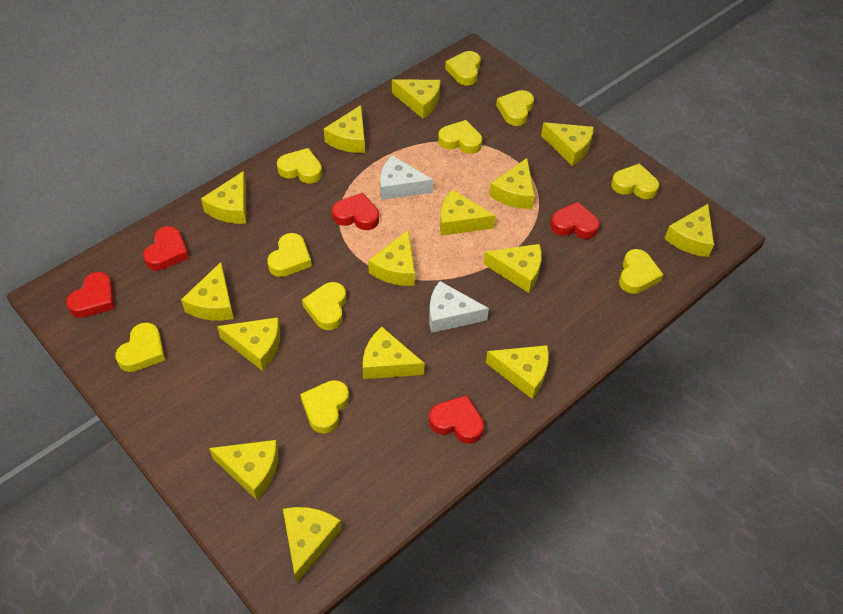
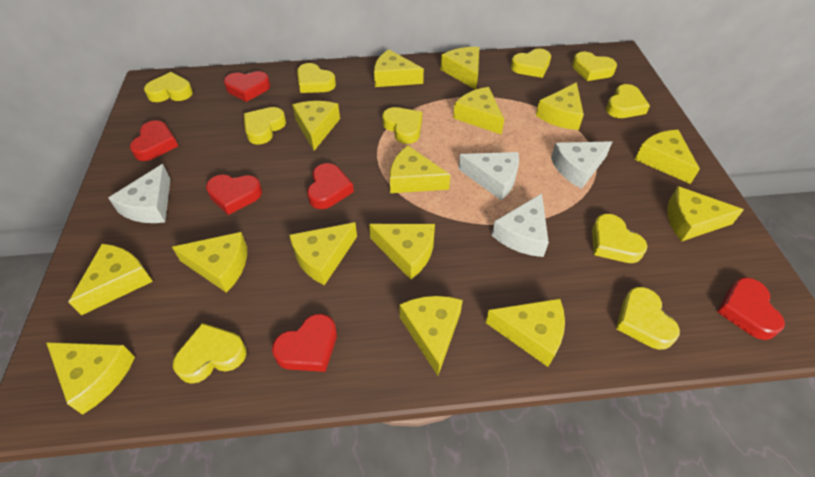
red heart: 5 -> 6
white cheese: 2 -> 4

